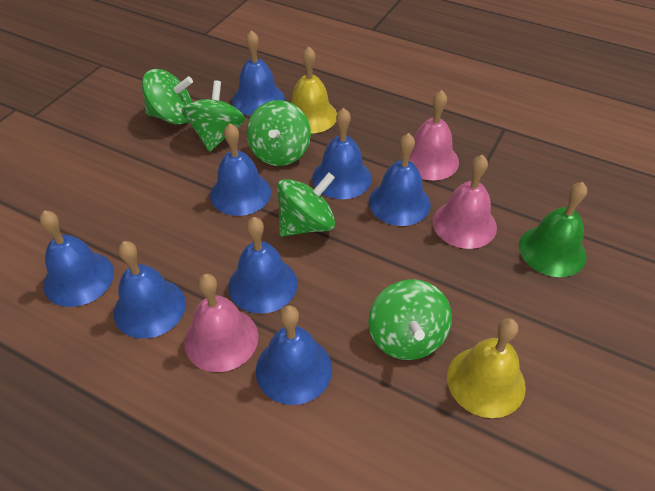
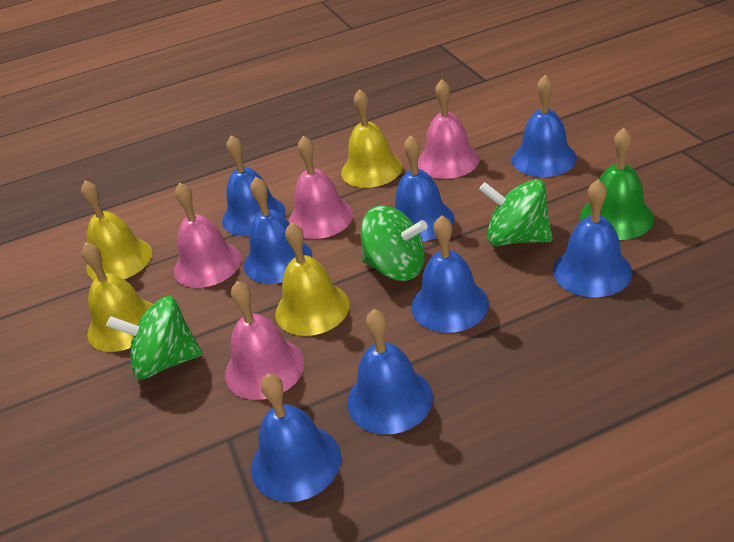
green spinning top: 5 -> 3
pink bell: 3 -> 4
yellow bell: 2 -> 4

